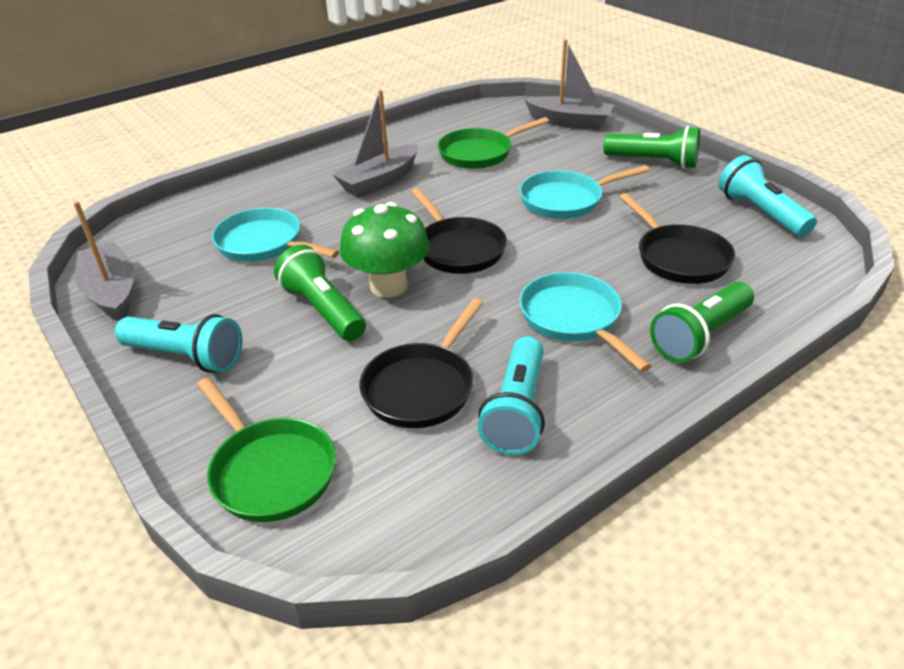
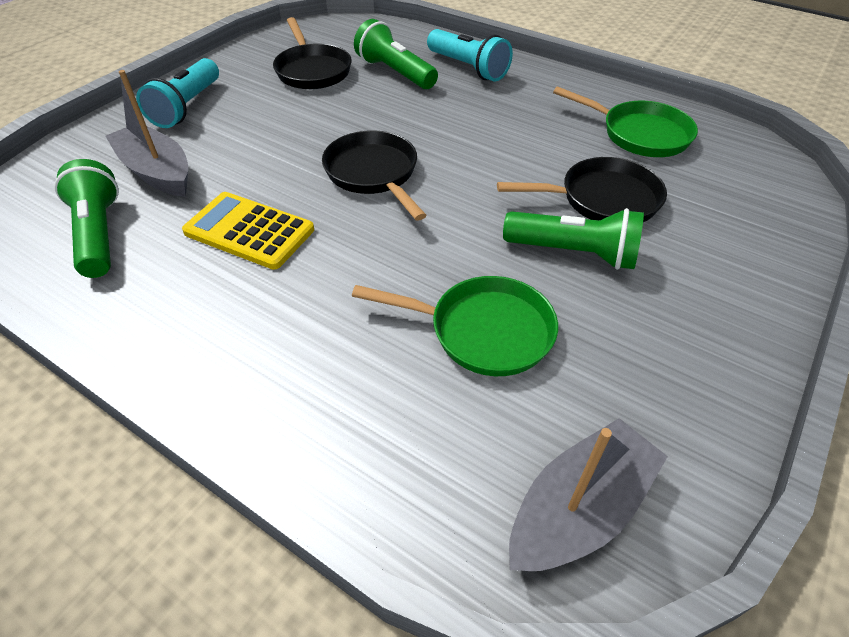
green mushroom: 1 -> 0
grey boat: 3 -> 2
turquoise flashlight: 3 -> 2
turquoise pan: 3 -> 0
yellow calculator: 0 -> 1

